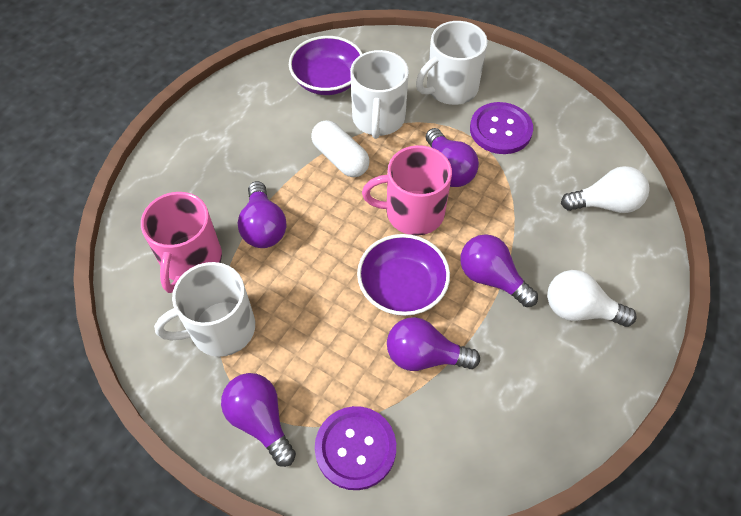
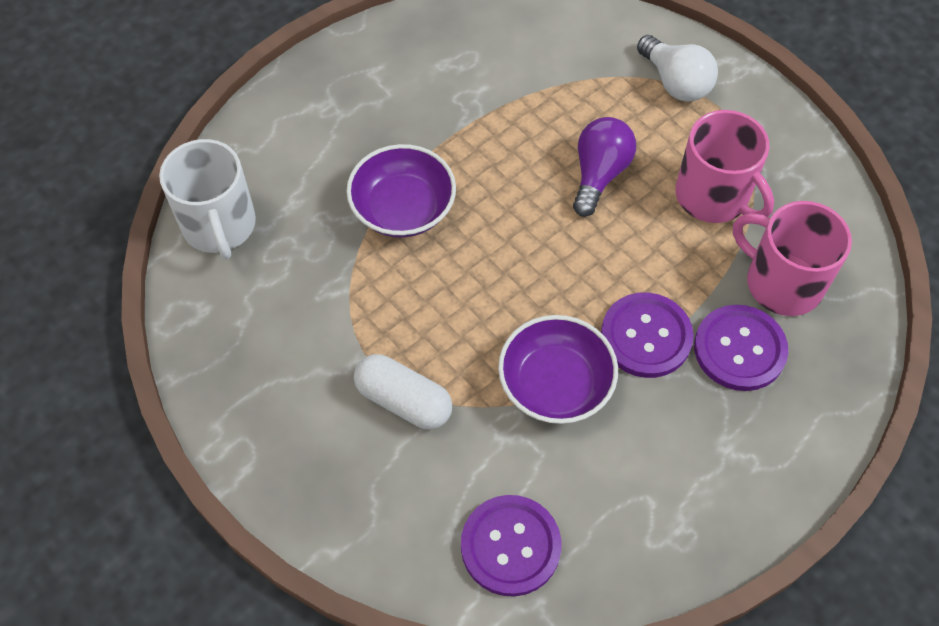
purple button: 2 -> 3
purple light bulb: 5 -> 1
white light bulb: 2 -> 1
white mug: 3 -> 1

